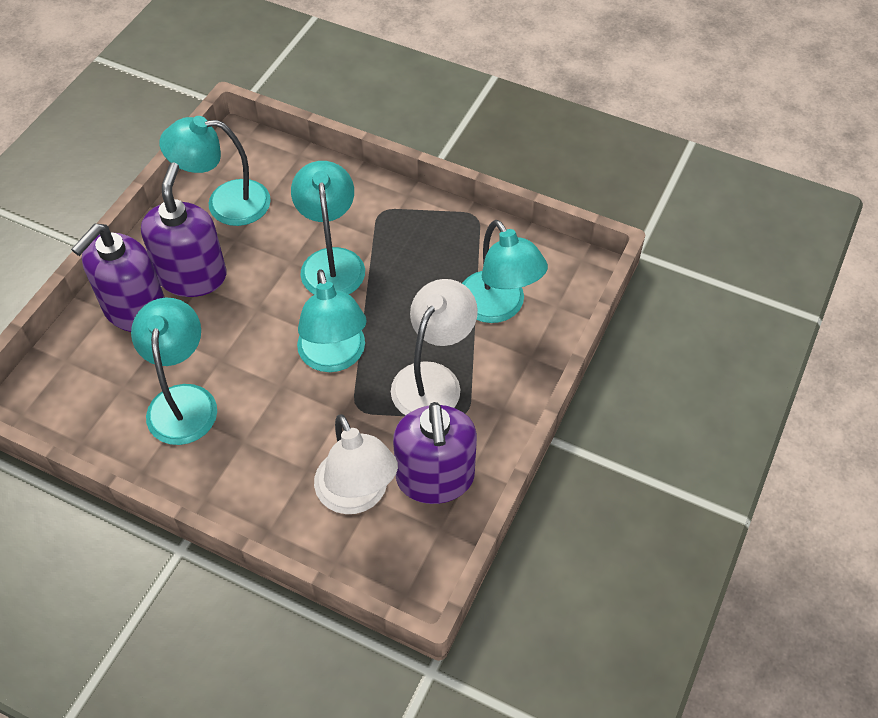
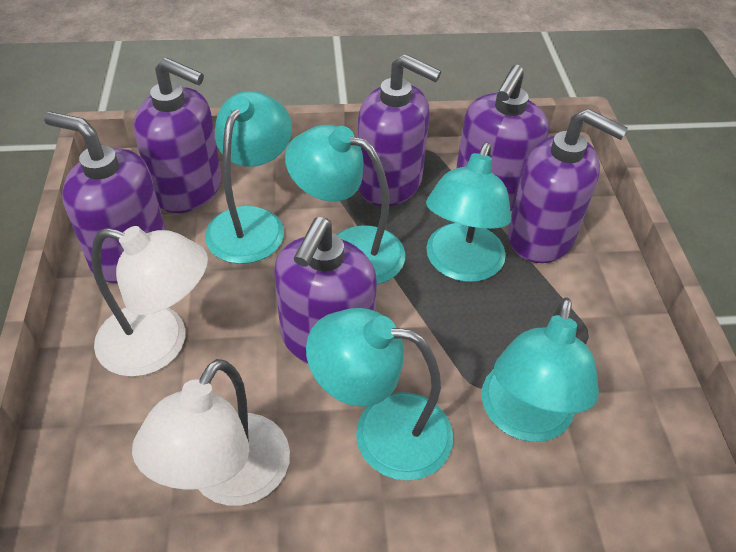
purple soap dispenser: 3 -> 6

